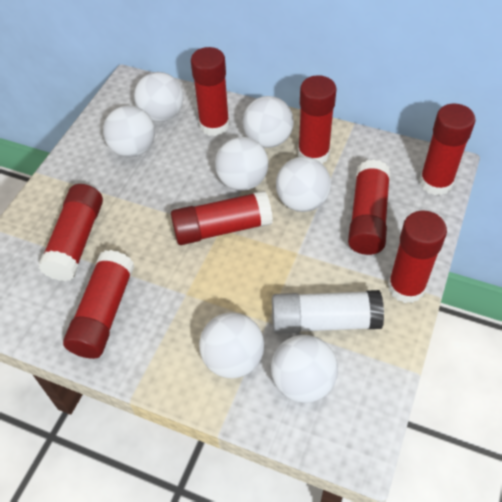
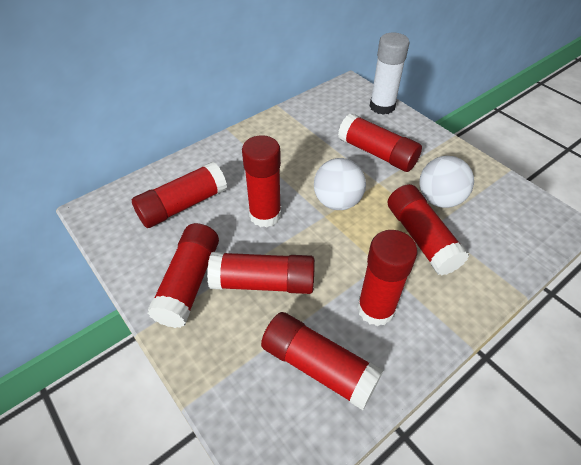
white ball: 7 -> 2

